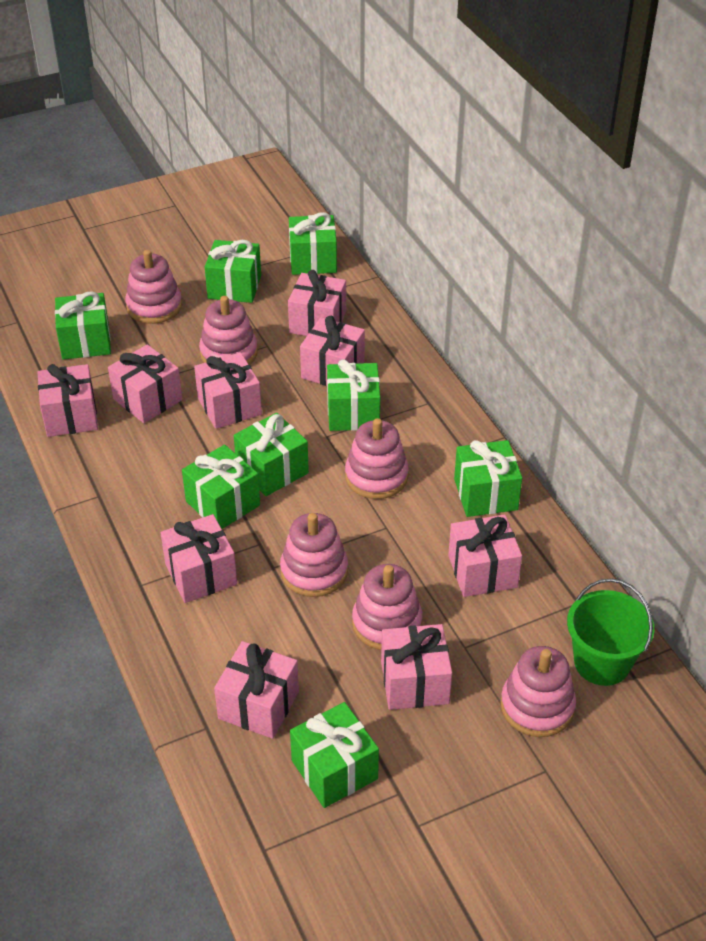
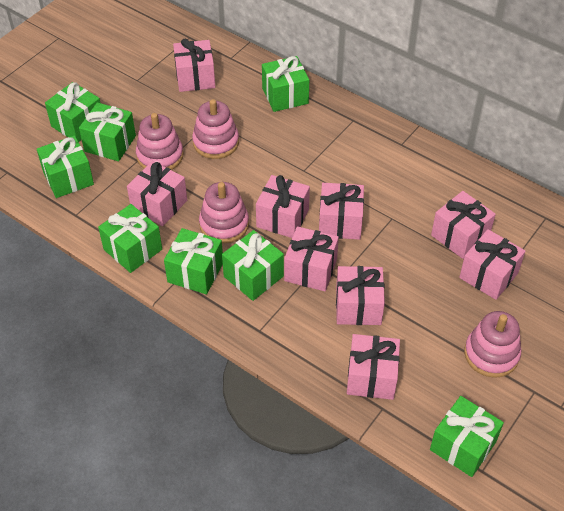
green bucket: 1 -> 0
pink stacking toy: 6 -> 4

